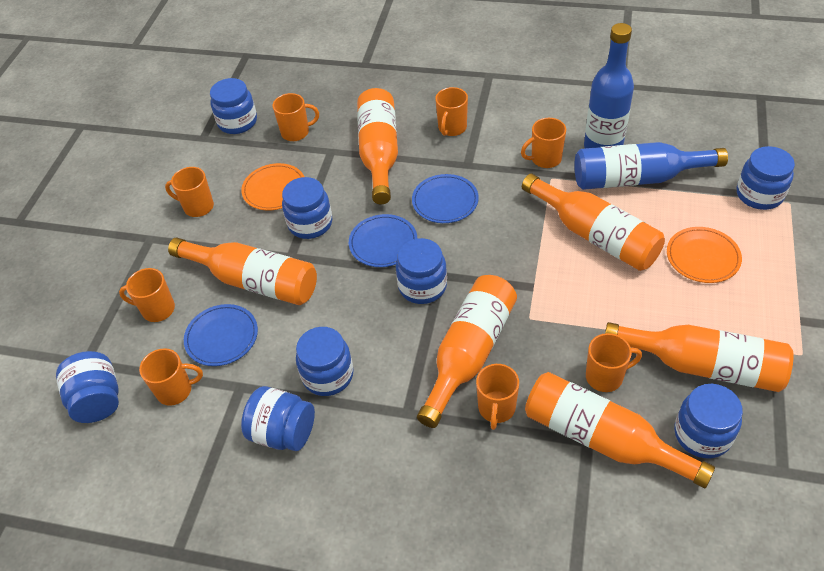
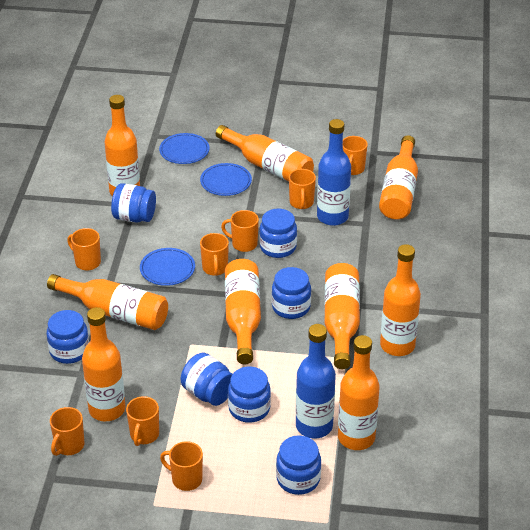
blue jar: 8 -> 7
orange bottle: 6 -> 9
orange plate: 2 -> 0

